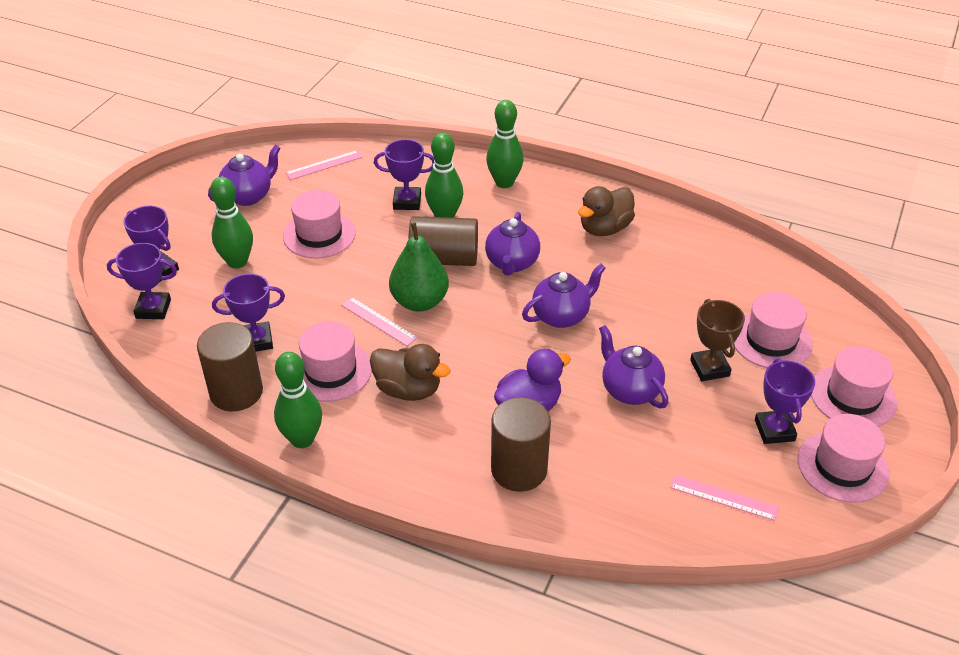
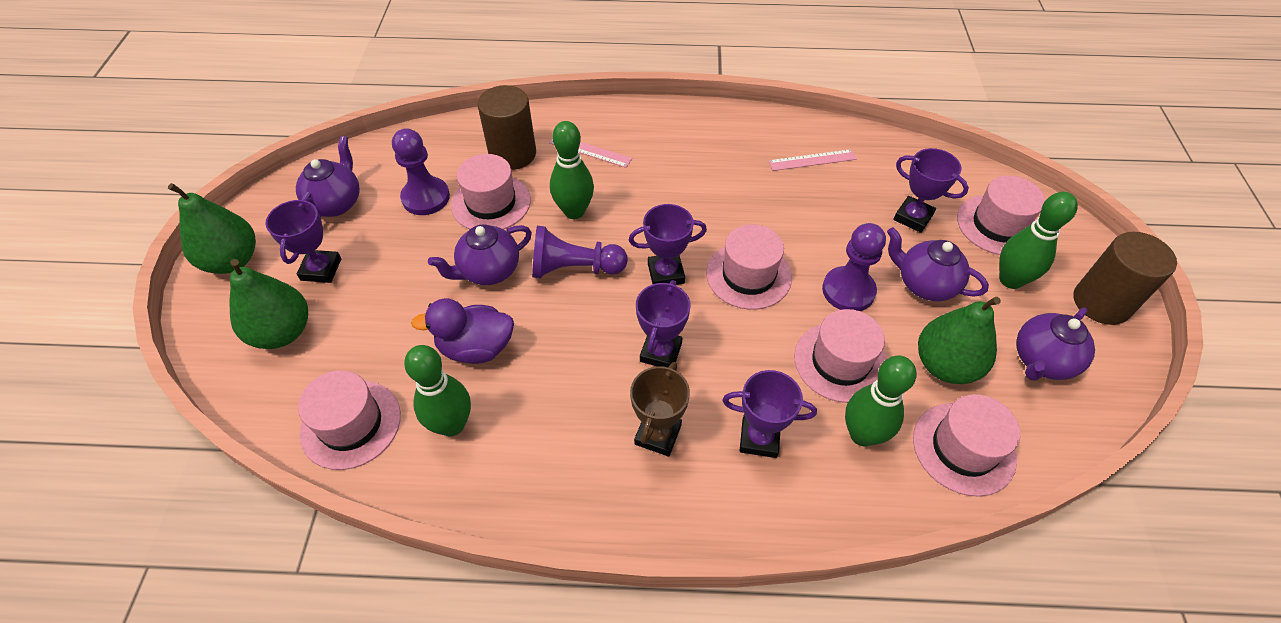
brown cylinder: 3 -> 2
brown duck: 2 -> 0
green pear: 1 -> 3
pink hat: 5 -> 6
pink ruler: 3 -> 2
purple pawn: 0 -> 3

